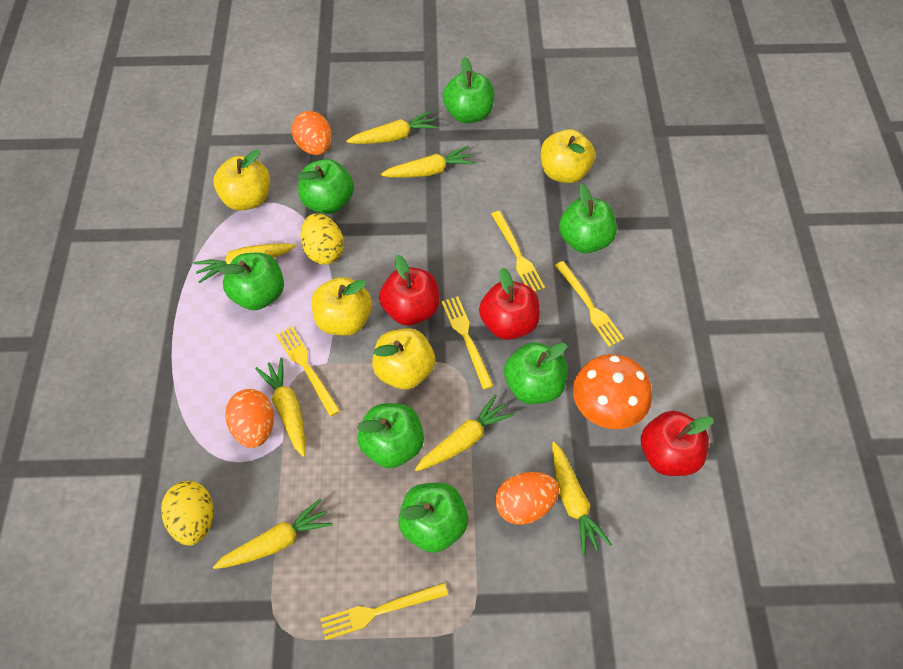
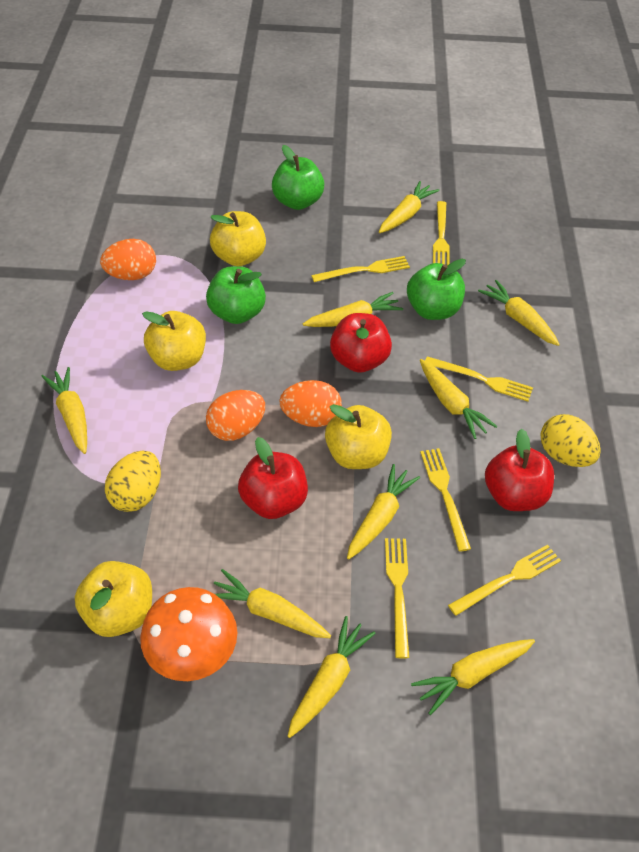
green apple: 7 -> 3
yellow carrot: 7 -> 9
yellow fork: 5 -> 6

